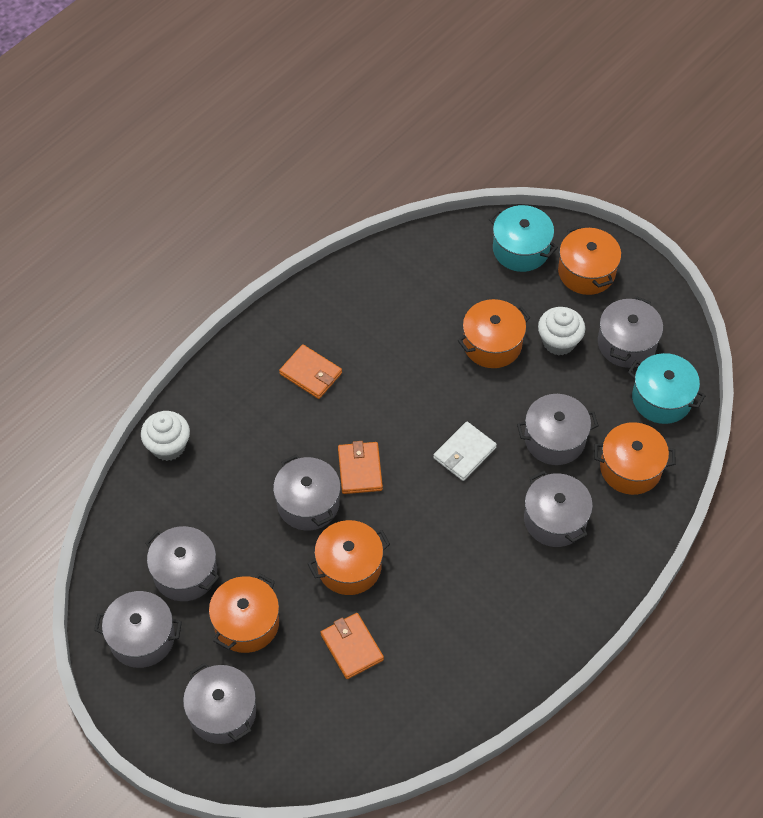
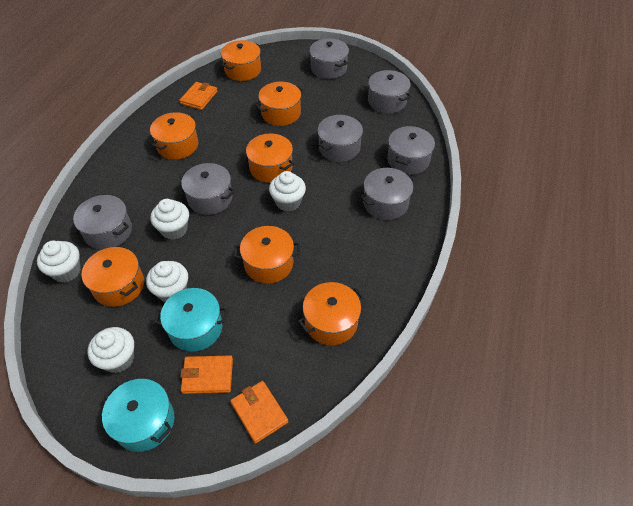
orange pot: 5 -> 7
white cupcake: 2 -> 5
white wallet: 1 -> 0

